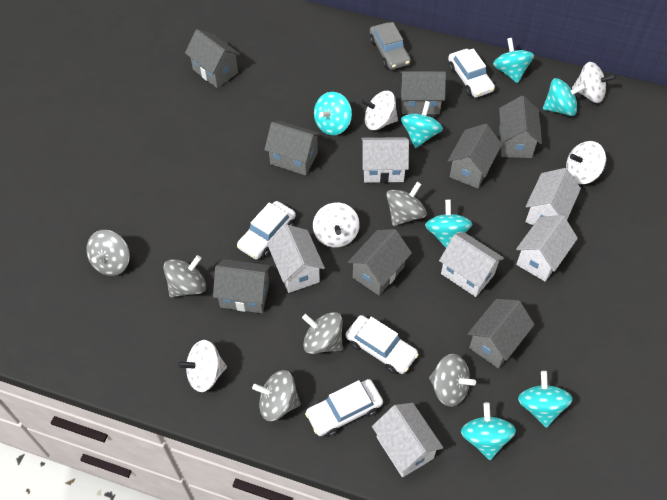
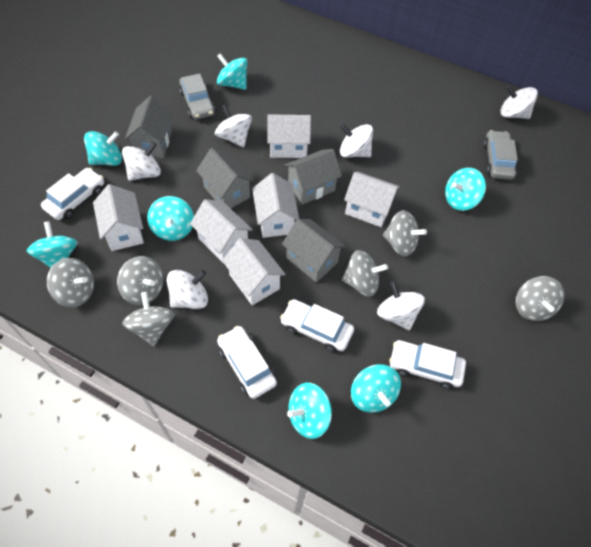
grey car: 1 -> 2
grey house: 8 -> 4
white spinning top: 5 -> 6

